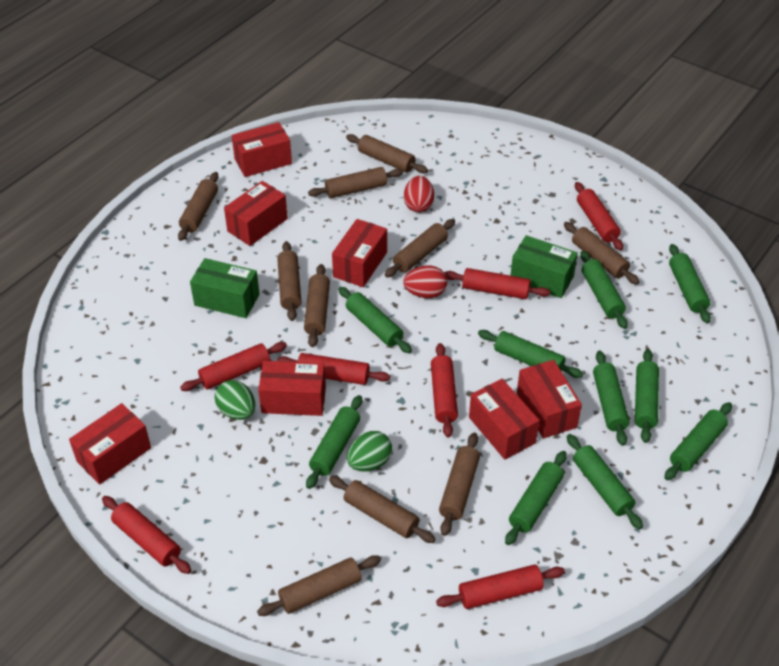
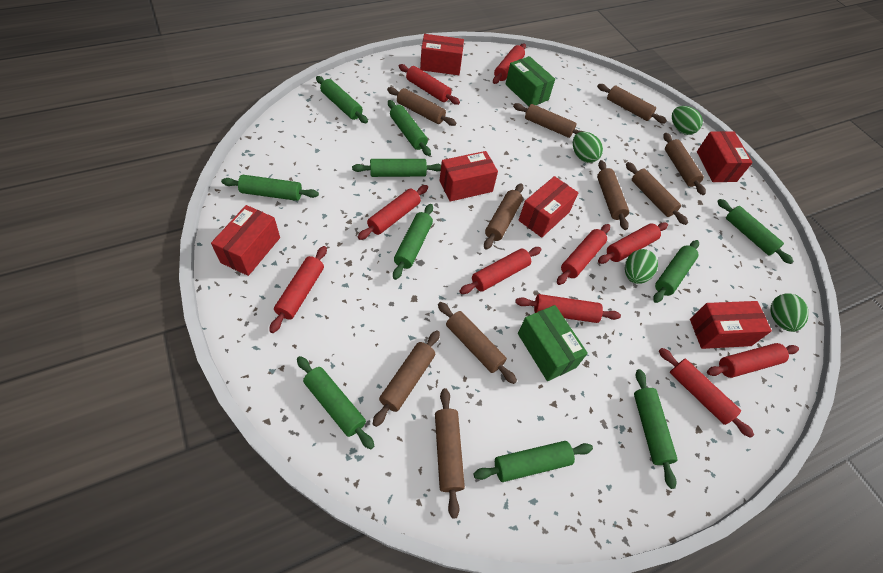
green egg: 2 -> 4
red box: 7 -> 6
red egg: 2 -> 0
red rolling pin: 7 -> 10

